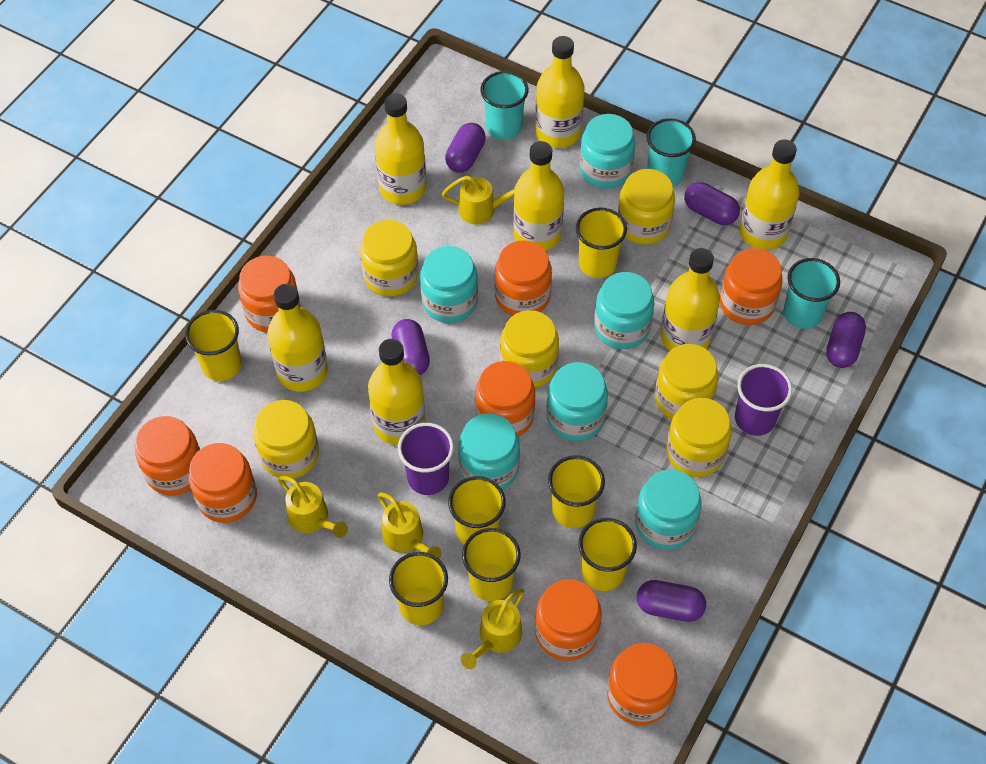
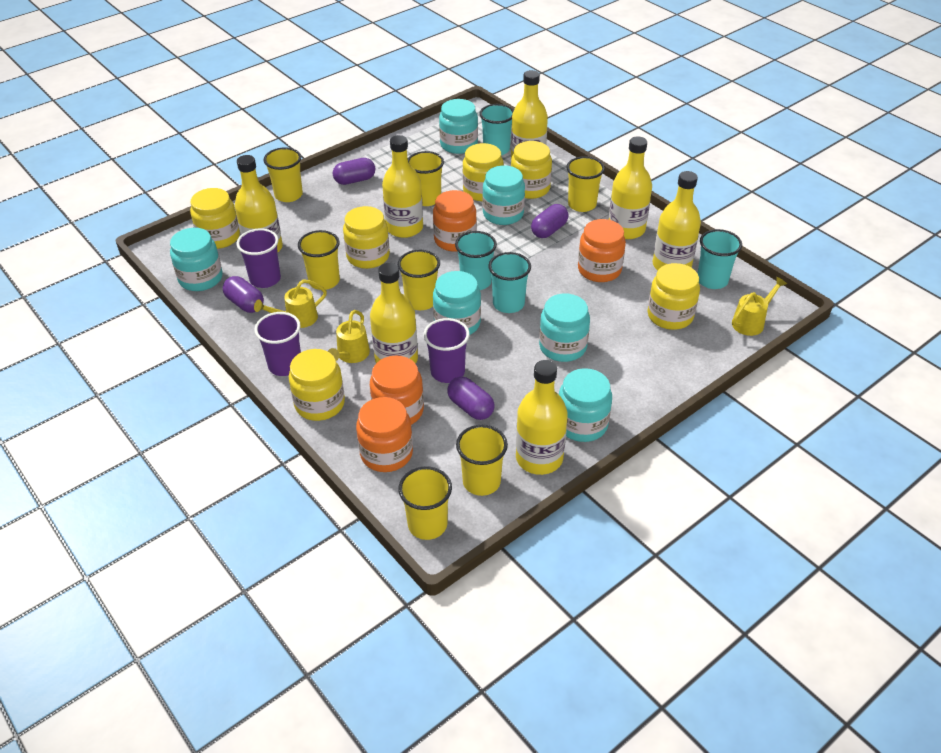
orange jar: 8 -> 4
purple capsule: 5 -> 4
purple cup: 2 -> 3
turquoise cup: 3 -> 4
yellow watering can: 4 -> 3

